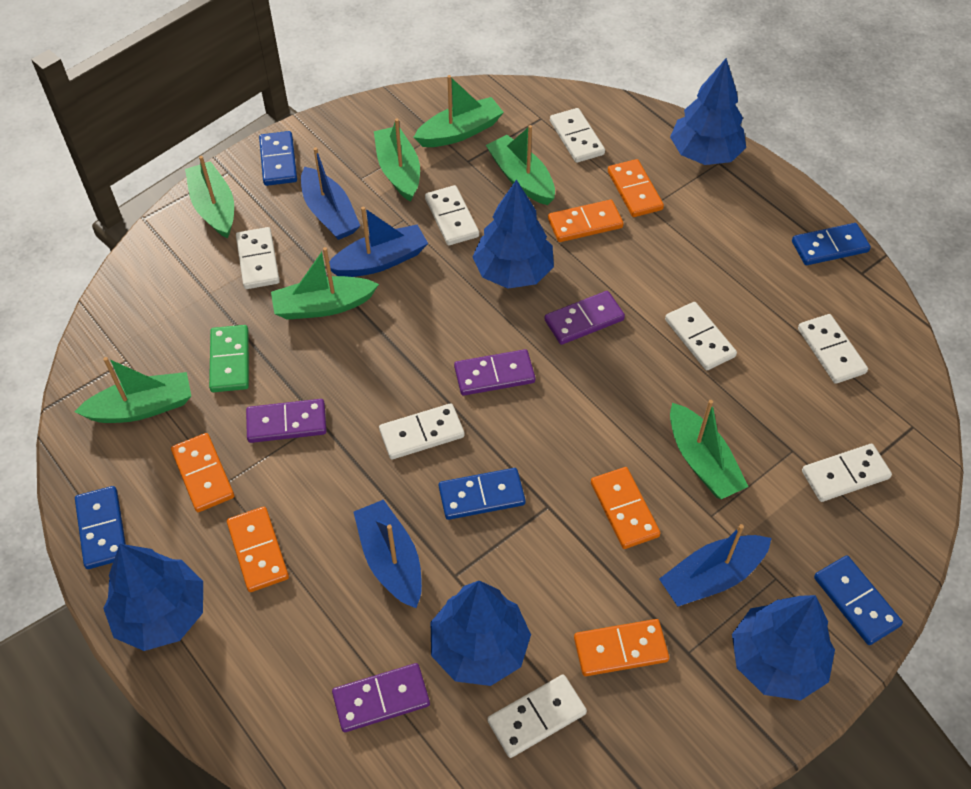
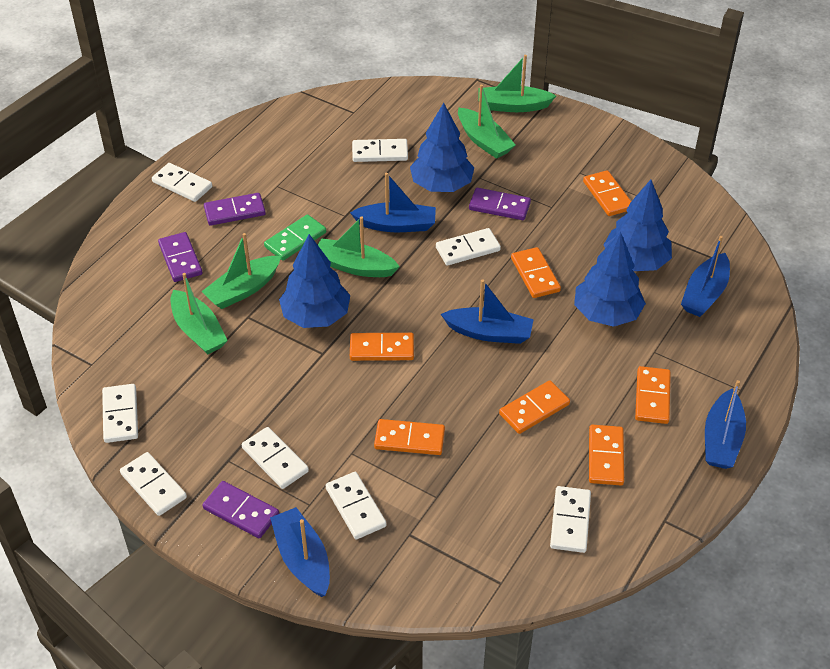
blue boat: 4 -> 5
blue domino: 5 -> 0
blue tree: 5 -> 4
green boat: 7 -> 5
orange domino: 6 -> 7

